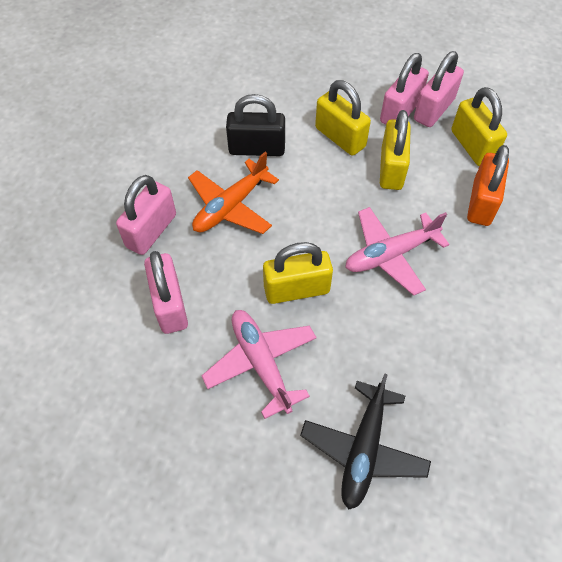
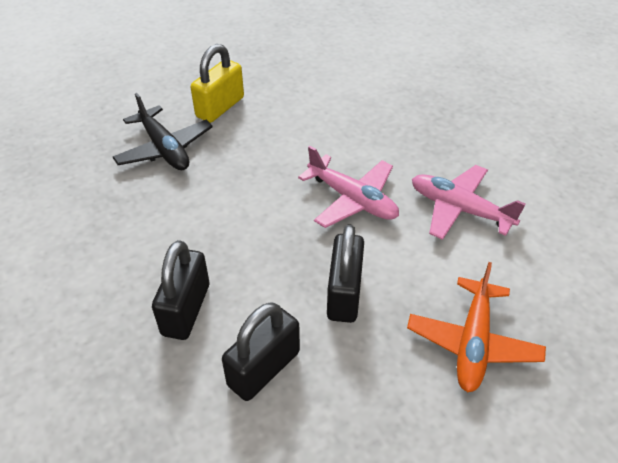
black padlock: 1 -> 3
orange padlock: 1 -> 0
pink padlock: 4 -> 0
yellow padlock: 4 -> 1

